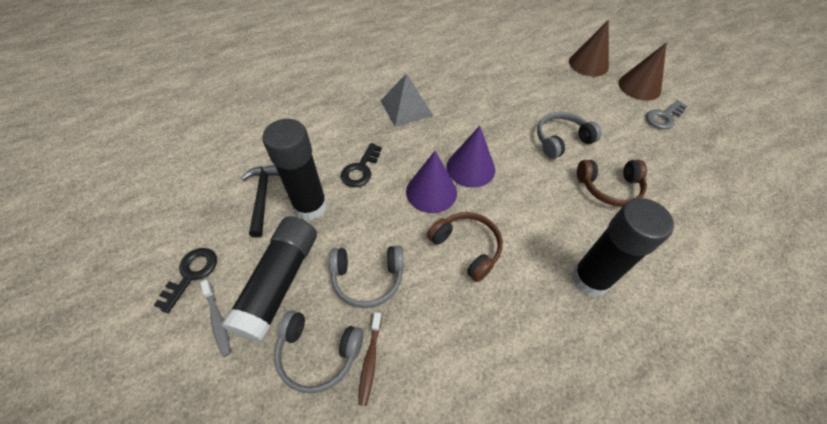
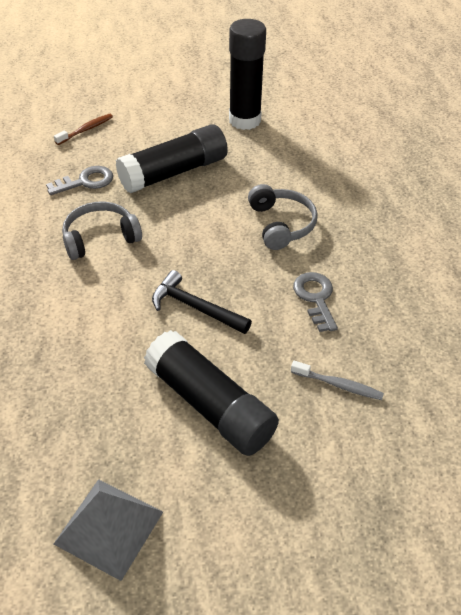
black key: 2 -> 0
brown cone: 2 -> 0
brown headphones: 2 -> 0
grey headphones: 3 -> 2
grey key: 1 -> 2
purple cone: 2 -> 0

